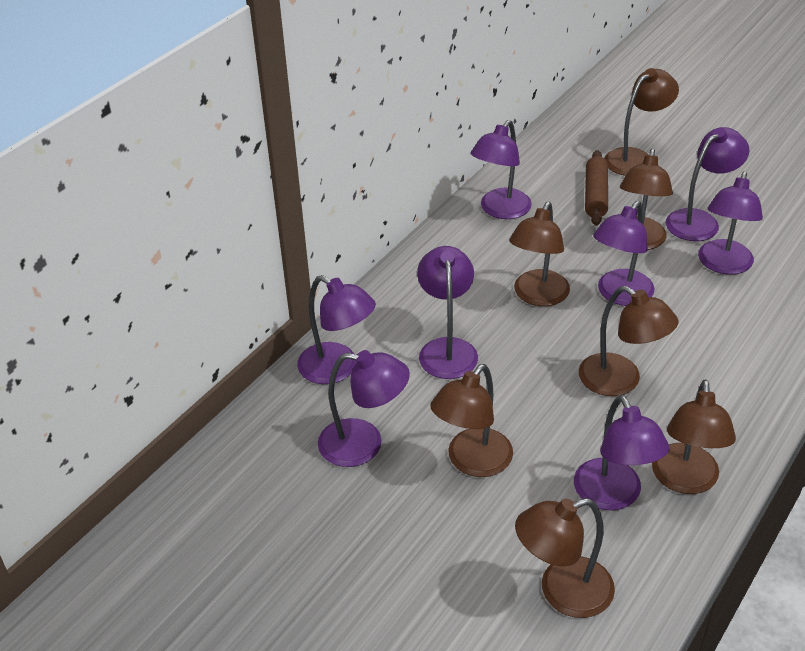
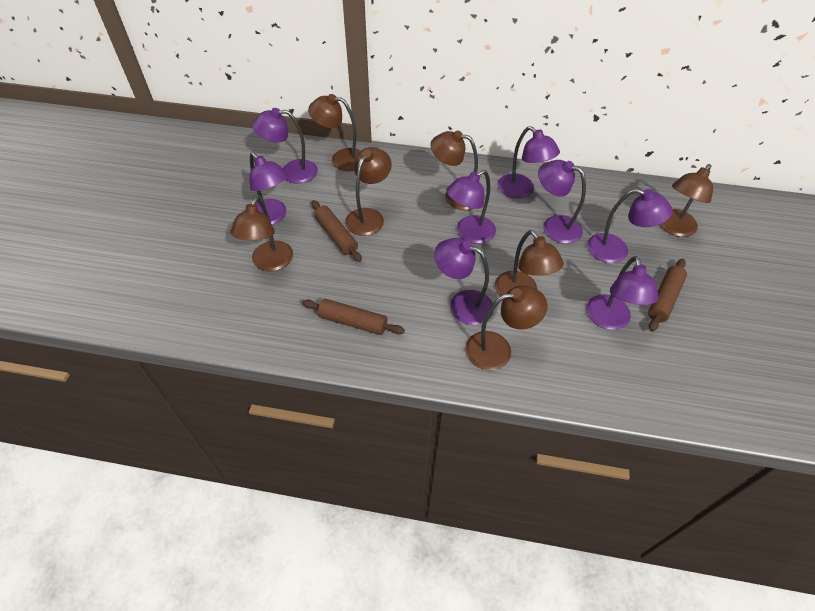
brown rolling pin: 1 -> 3

